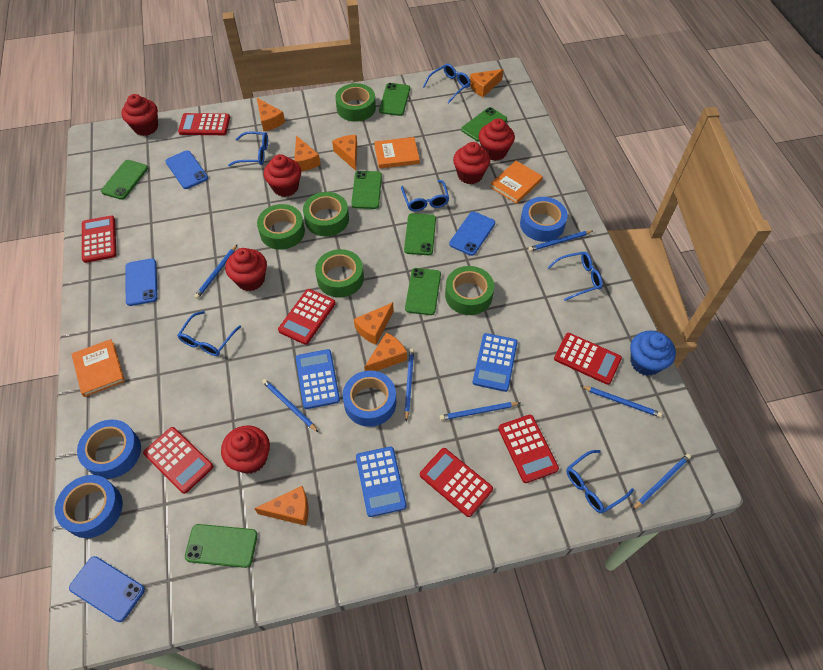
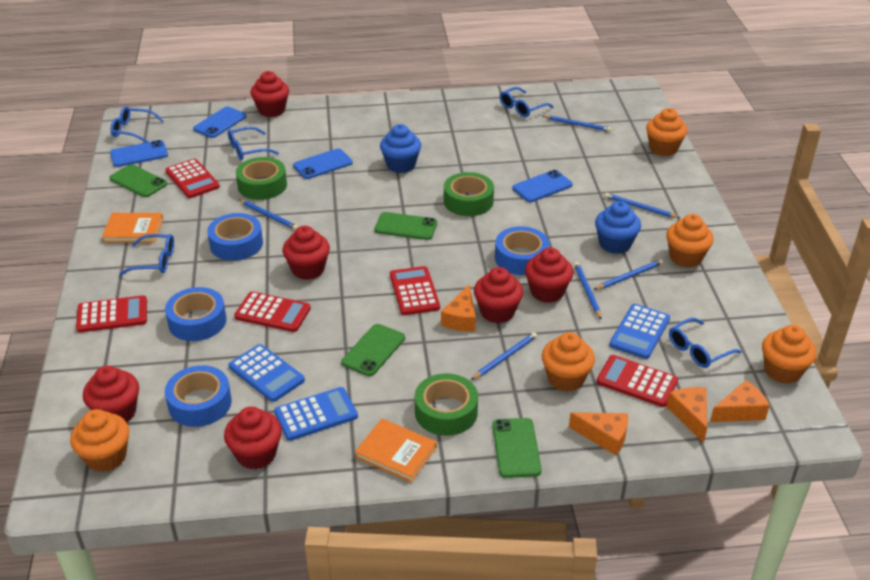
blue cupcake: 1 -> 2
blue glasses: 6 -> 5
blue pencil: 7 -> 6
green phone: 7 -> 4
green tape: 5 -> 3
orange book: 3 -> 2
orange cheese: 7 -> 4
orange cupcake: 0 -> 5
red calculator: 7 -> 5

